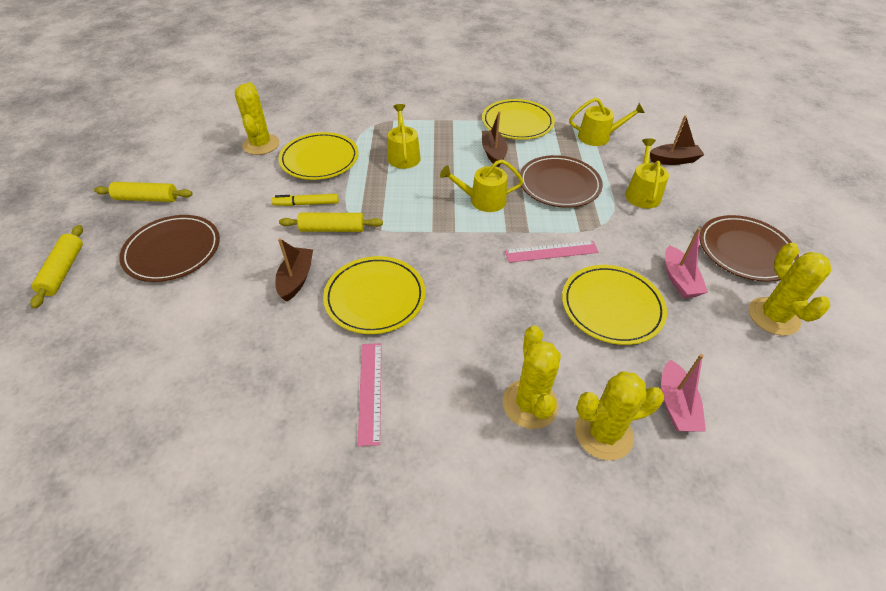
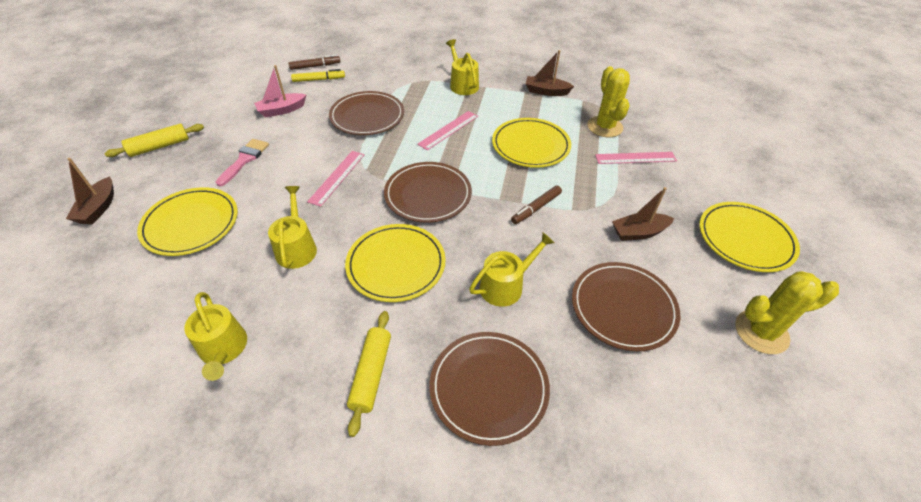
brown marker: 0 -> 2
brown plate: 3 -> 4
pink boat: 2 -> 1
pink brush: 0 -> 1
pink ruler: 2 -> 3
yellow cactus: 4 -> 2
yellow rolling pin: 3 -> 2

